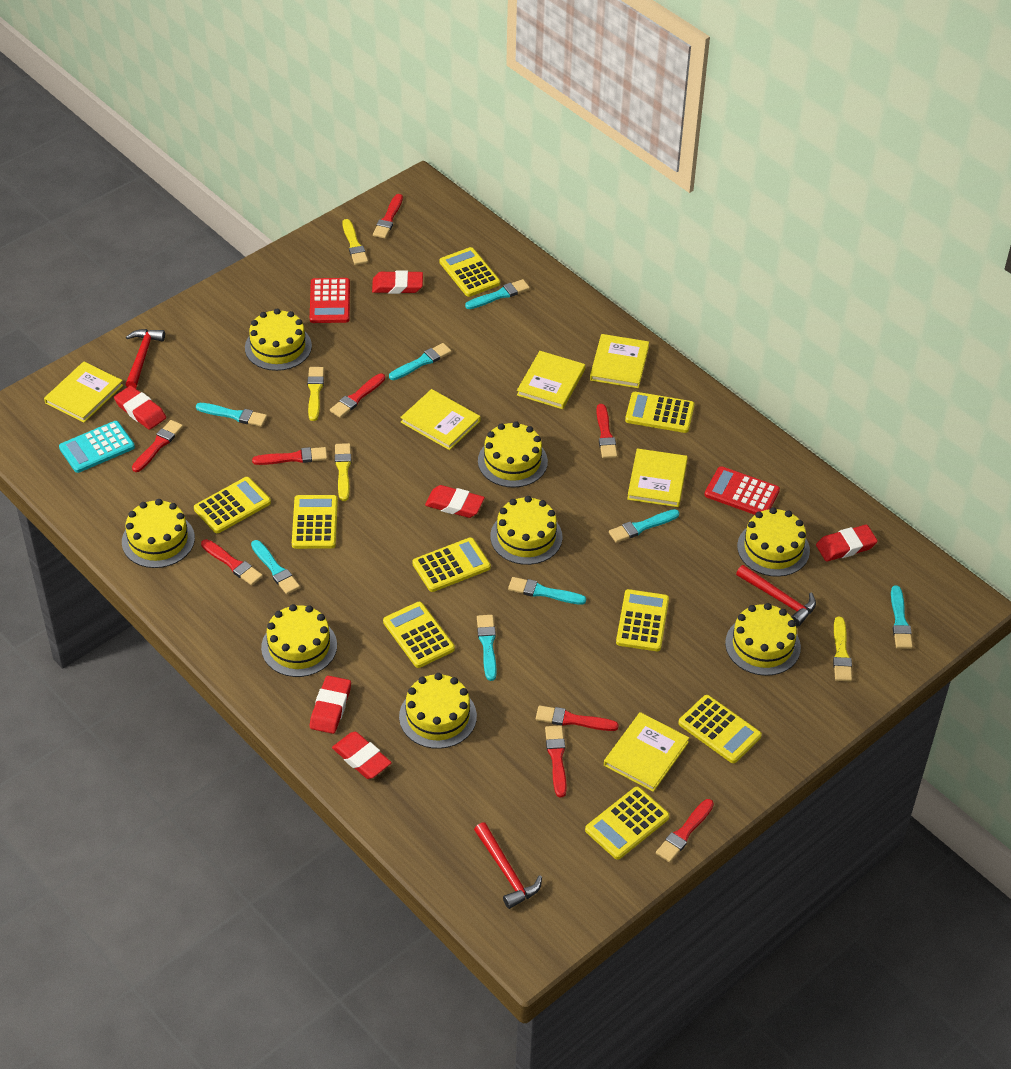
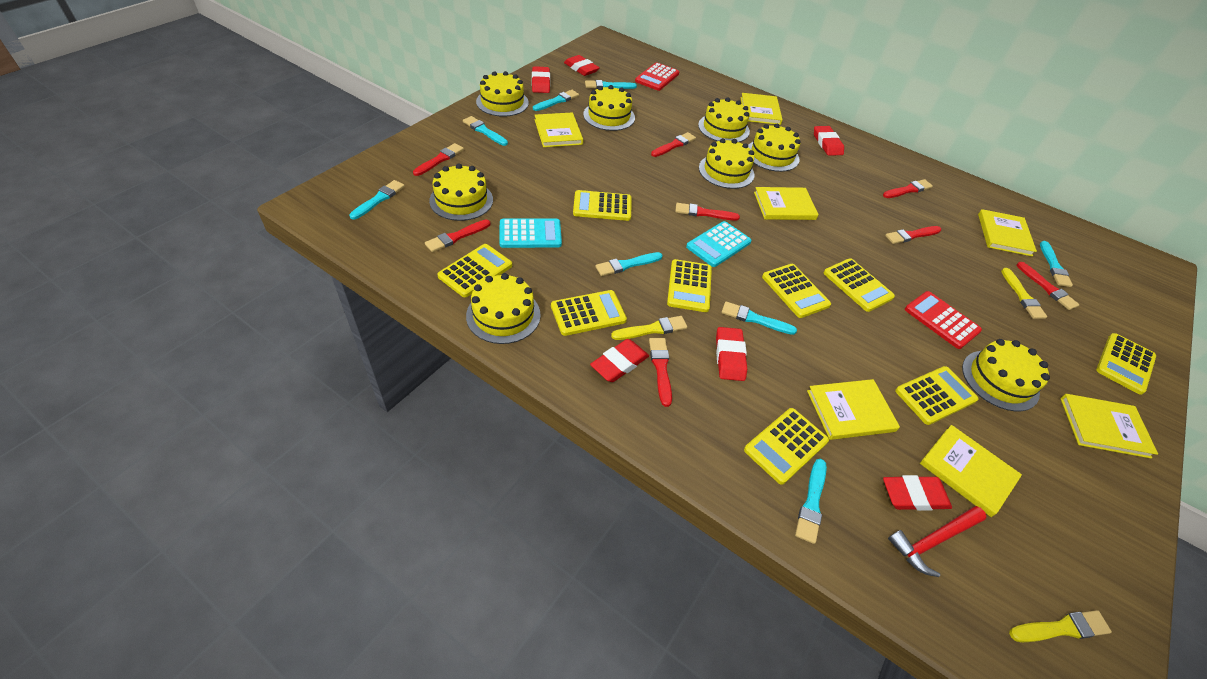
red brush: 9 -> 8
red hammer: 3 -> 1
turquoise calculator: 1 -> 2
yellow book: 6 -> 7
yellow brush: 4 -> 3

